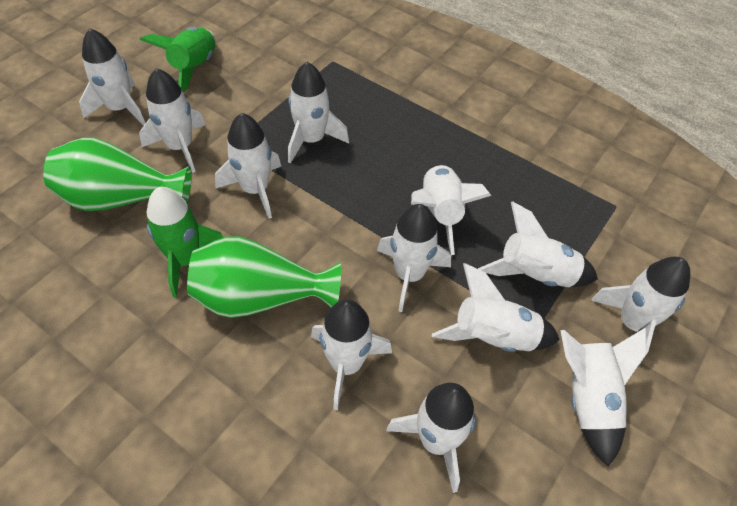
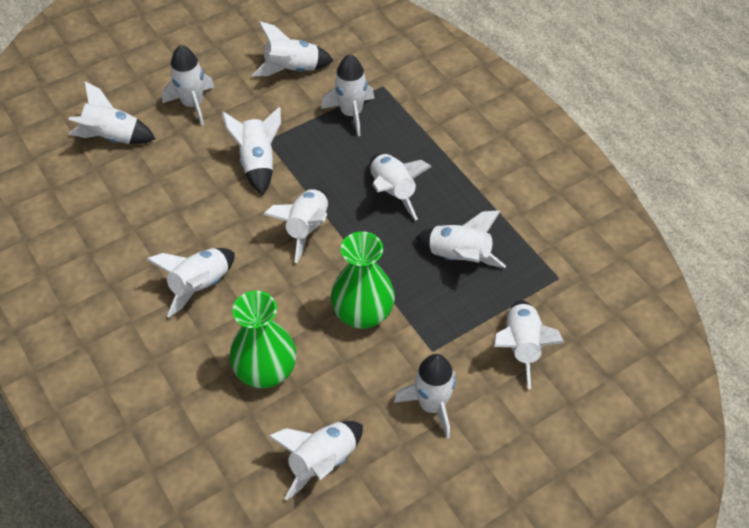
green rocket: 2 -> 0

